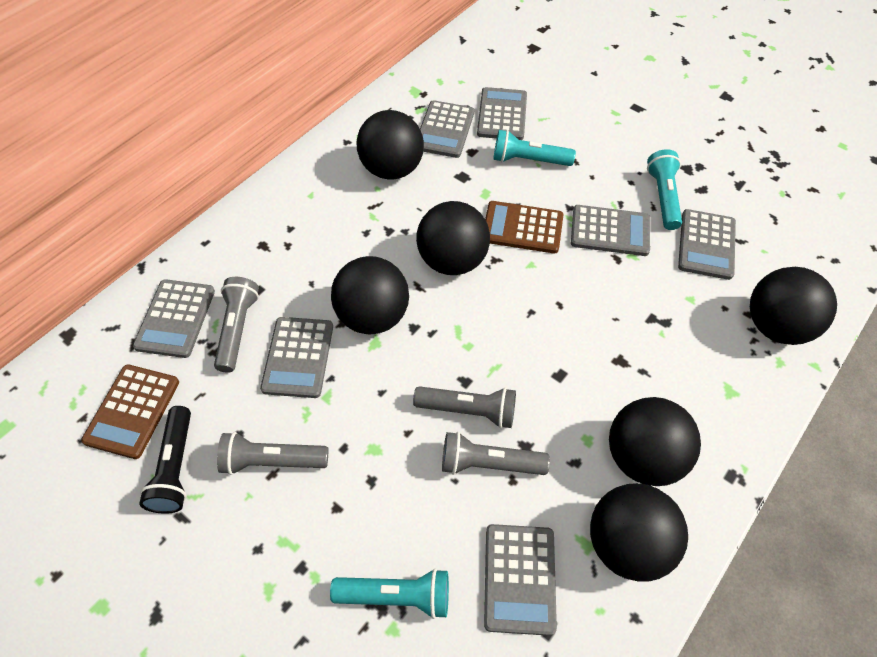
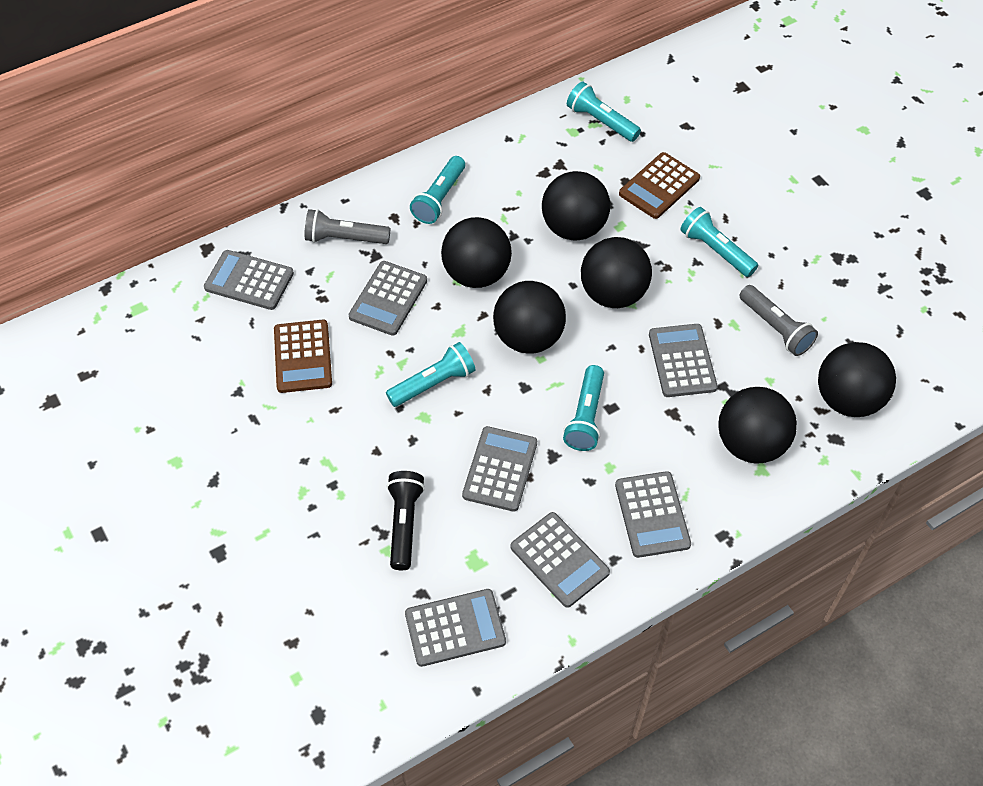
grey flashlight: 4 -> 2
turquoise flashlight: 3 -> 5

